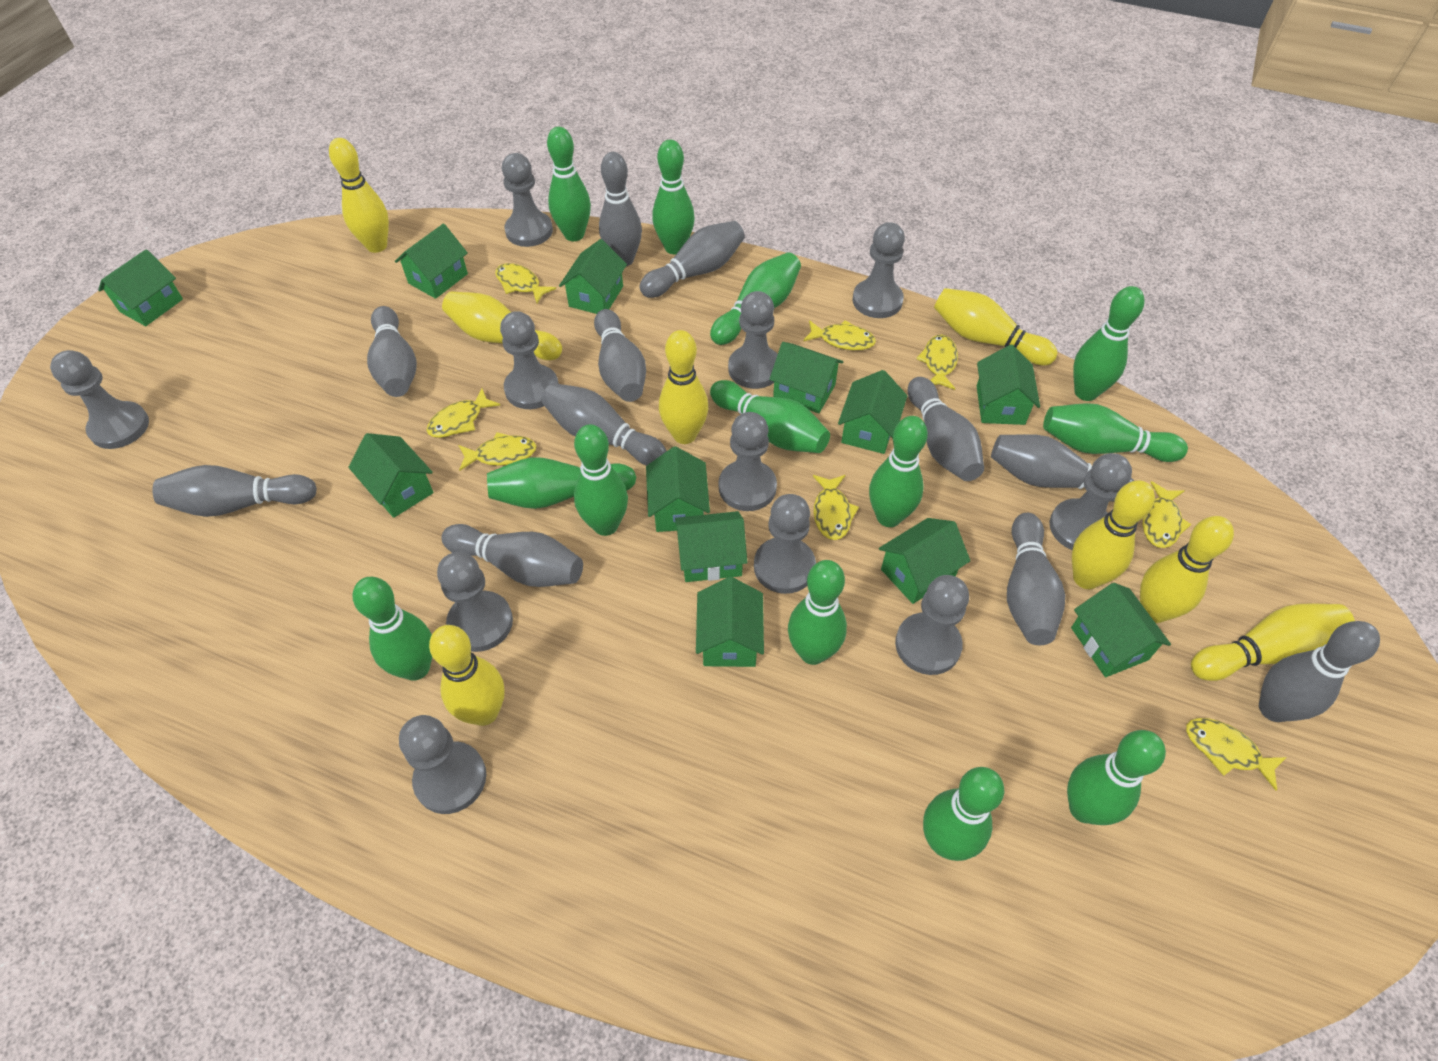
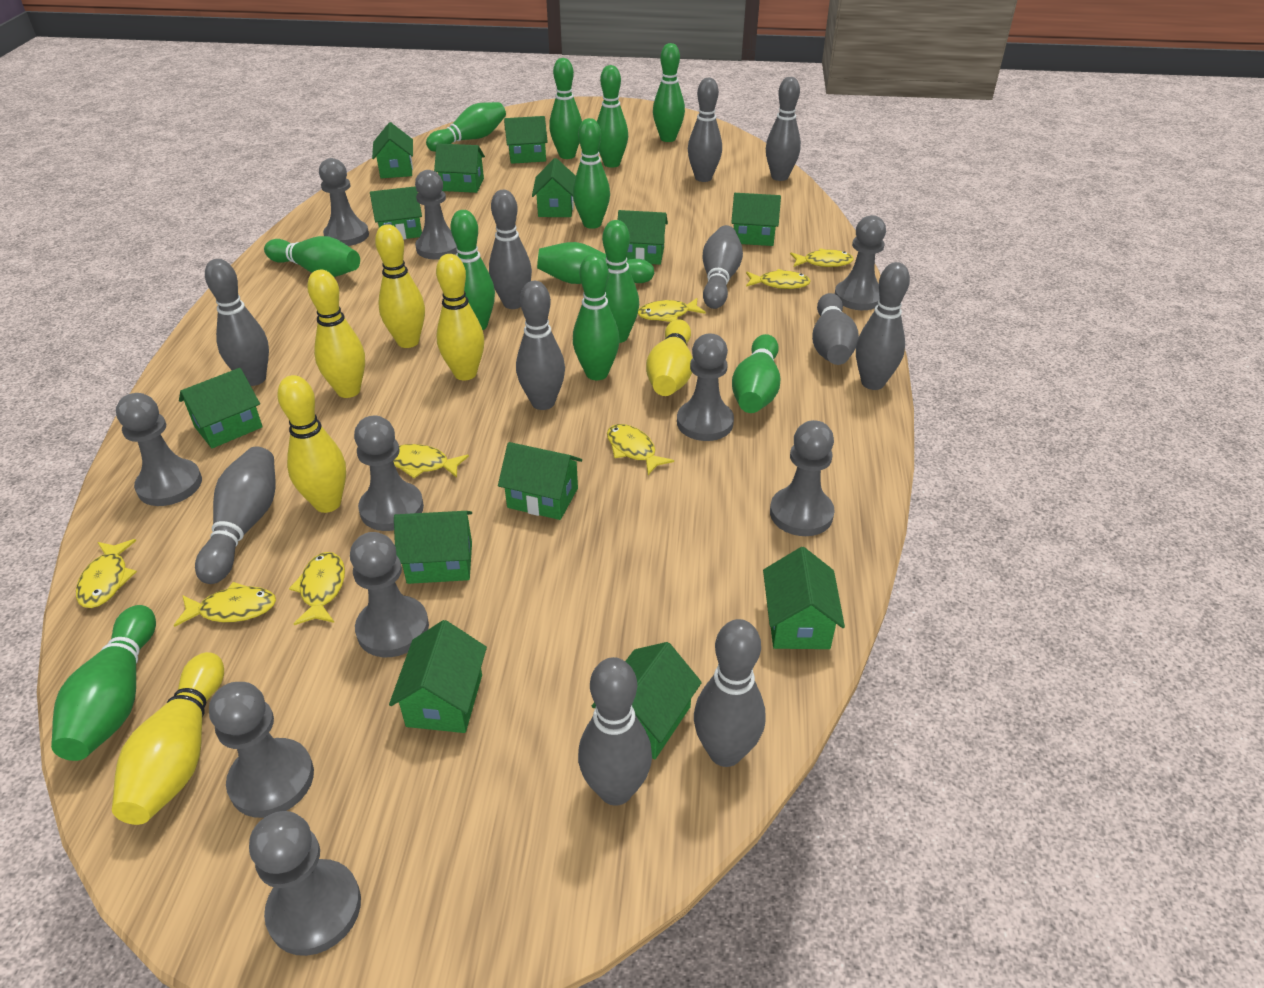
green bowling pin: 13 -> 12
green house: 12 -> 13
grey pawn: 11 -> 10
yellow bowling pin: 8 -> 6

